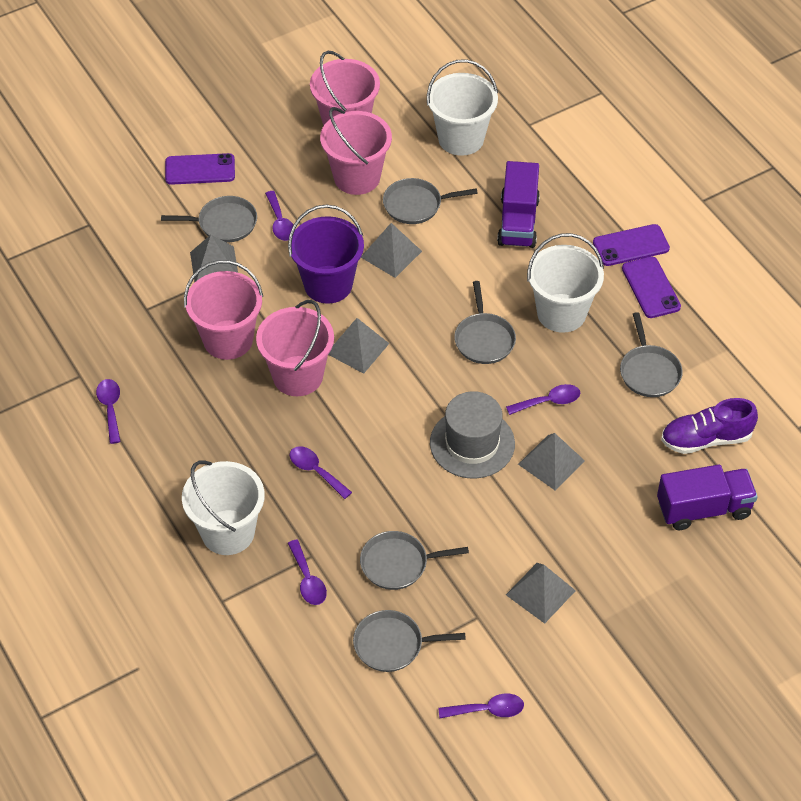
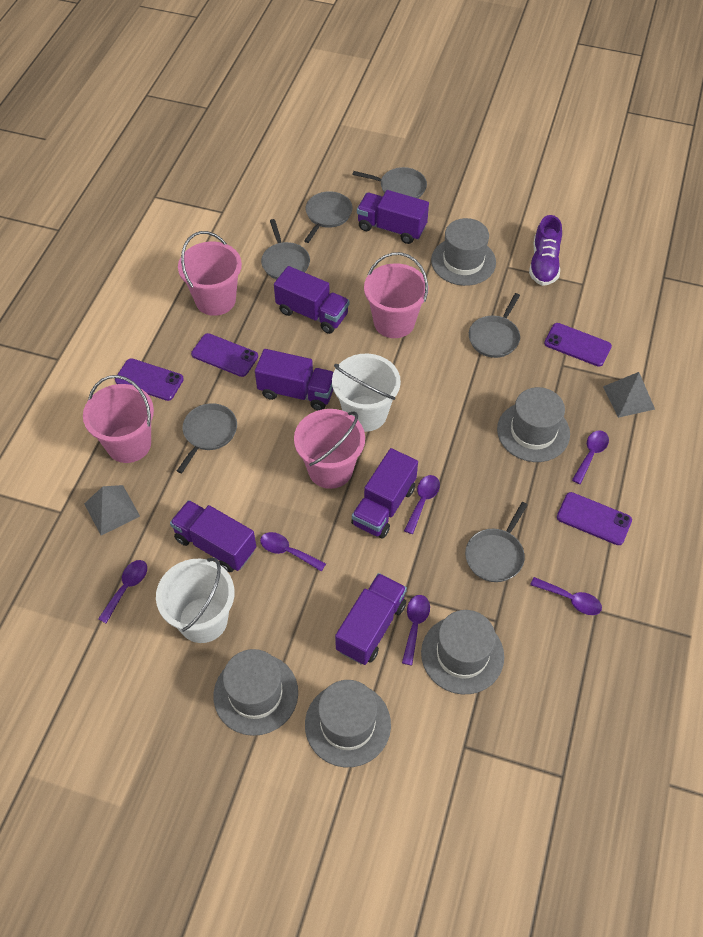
grey hat: 1 -> 5
grey pyramid: 5 -> 2
purple bucket: 1 -> 0
purple phone: 3 -> 4
purple truck: 2 -> 6
white bucket: 3 -> 2

